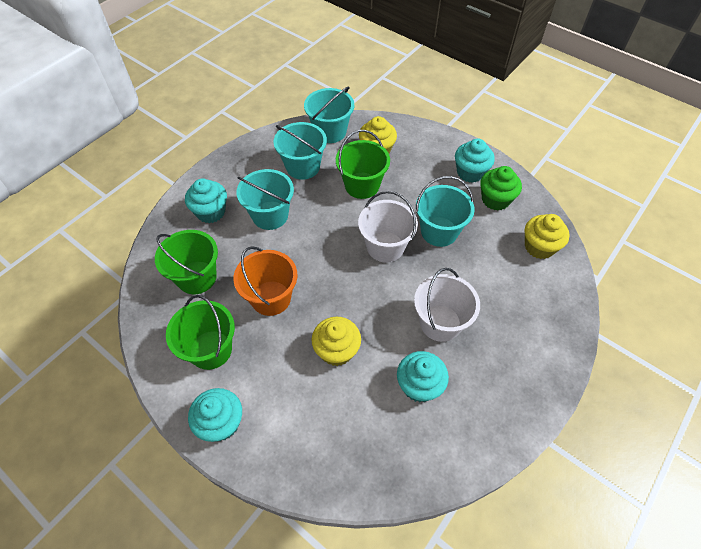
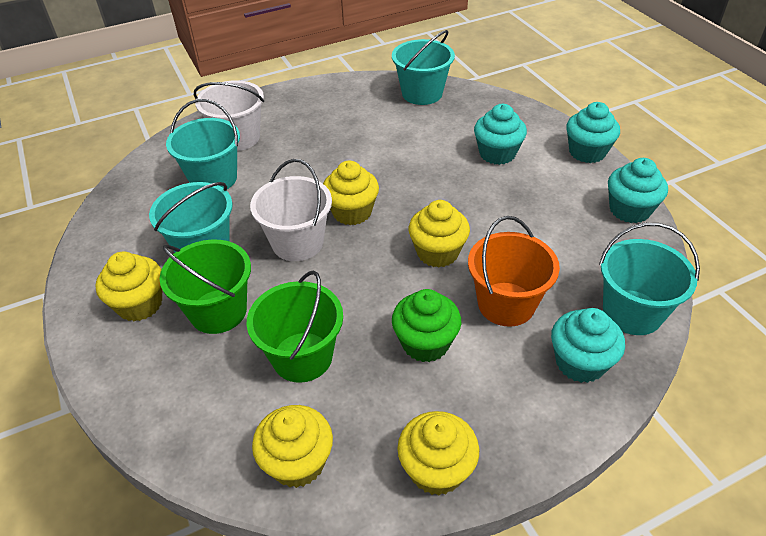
green bucket: 3 -> 2
yellow cupcake: 3 -> 5

